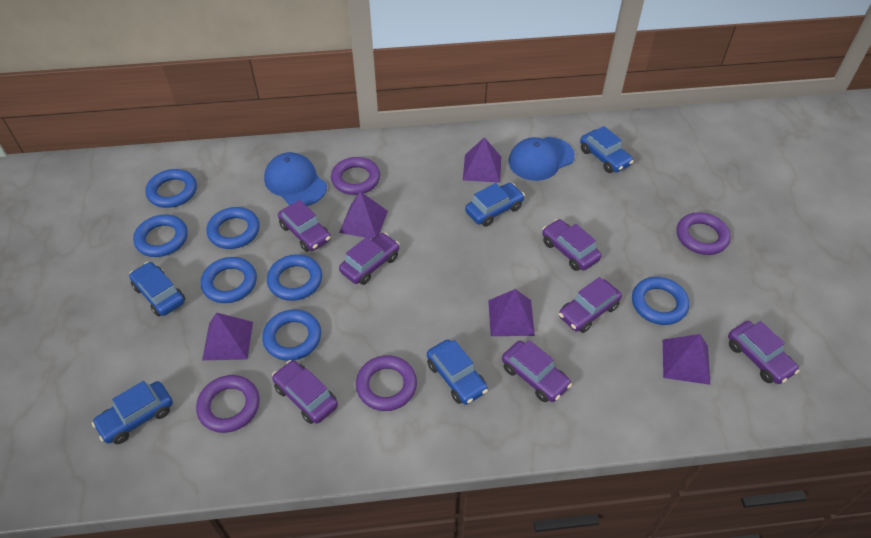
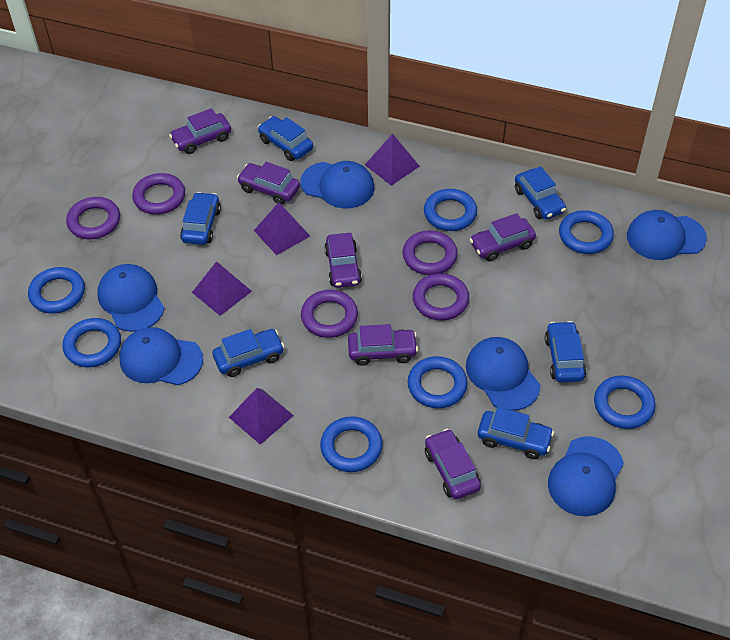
blue cap: 2 -> 6
blue car: 5 -> 6
purple car: 7 -> 6
purple pyramid: 5 -> 4
purple ring: 4 -> 5

